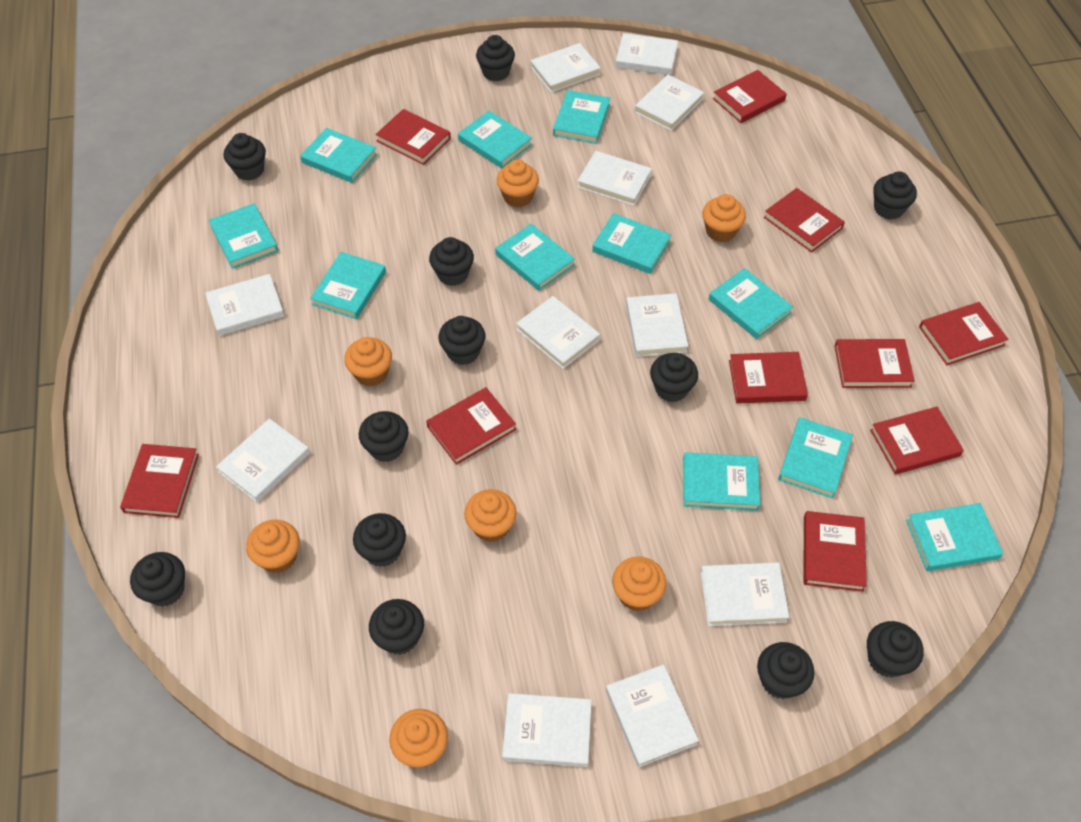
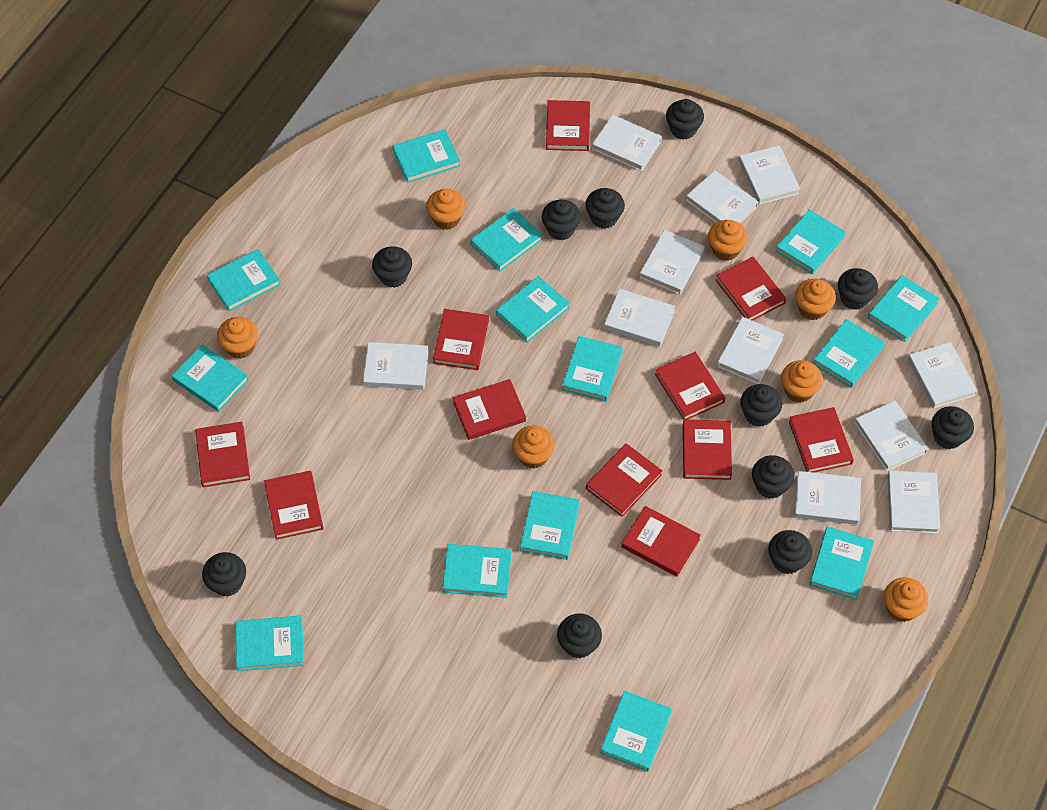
black cupcake: 12 -> 11
red book: 10 -> 11
turquoise book: 11 -> 14

